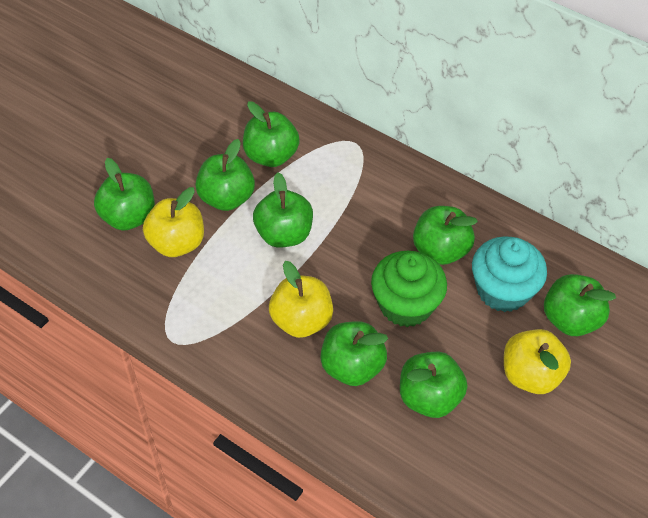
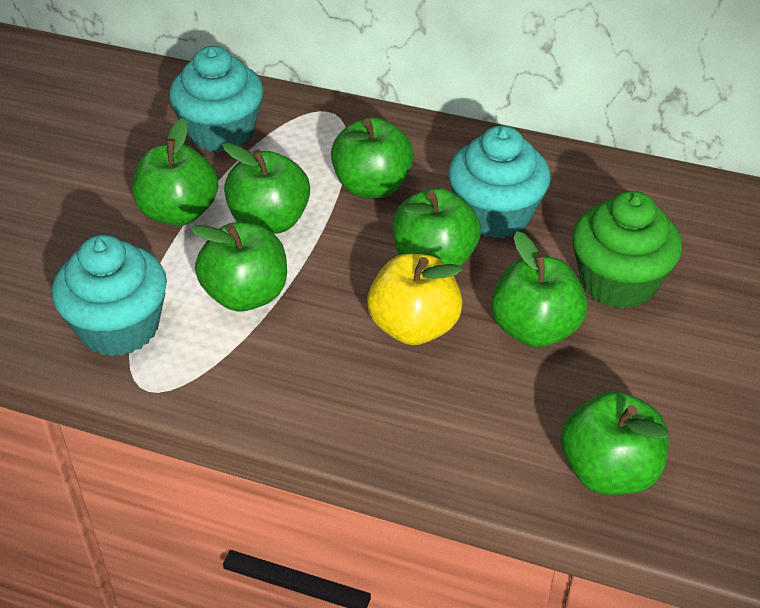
green apple: 8 -> 7
turquoise cupcake: 1 -> 3
yellow apple: 3 -> 1

